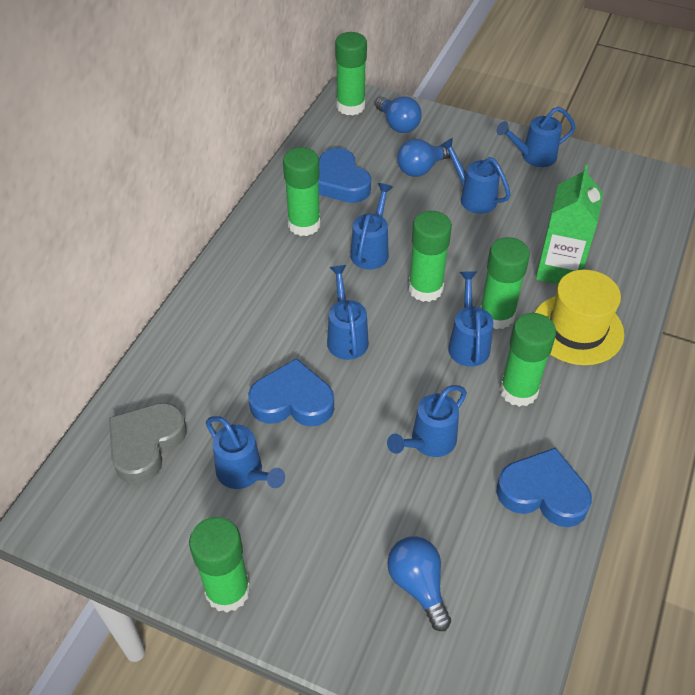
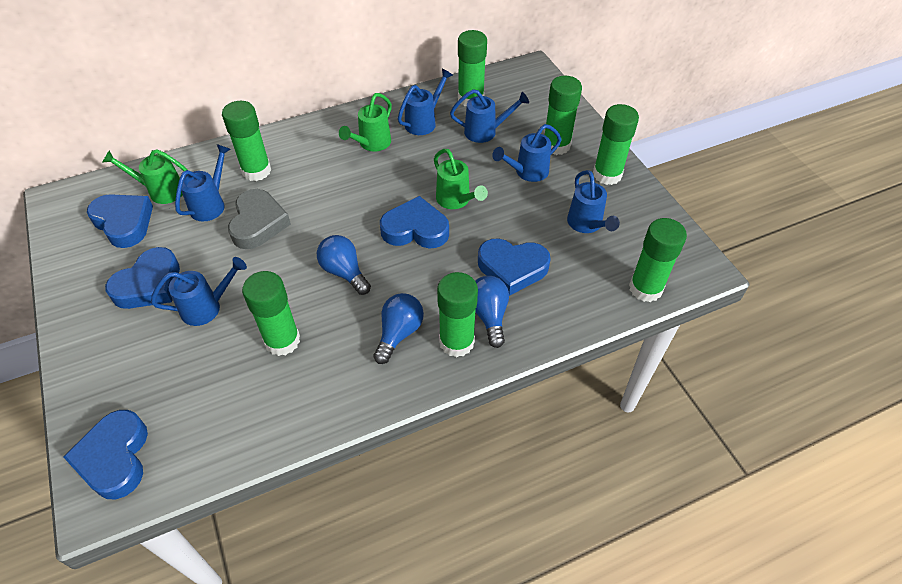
blue heart: 3 -> 5
blue watering can: 7 -> 6
green carton: 1 -> 0
green glue stick: 6 -> 7
green watering can: 0 -> 3
yellow hat: 1 -> 0

